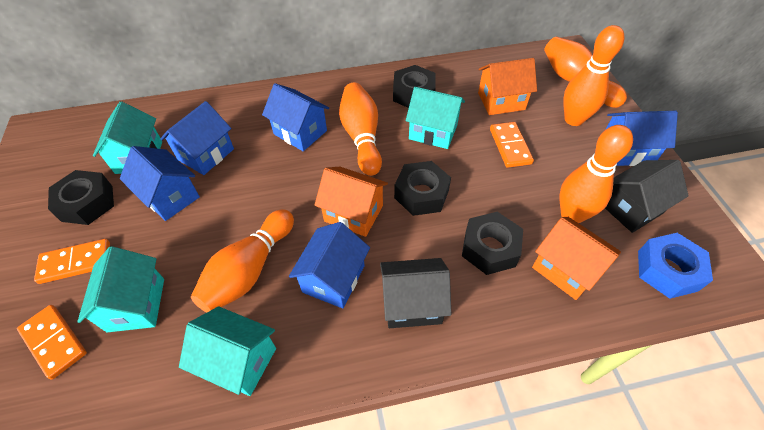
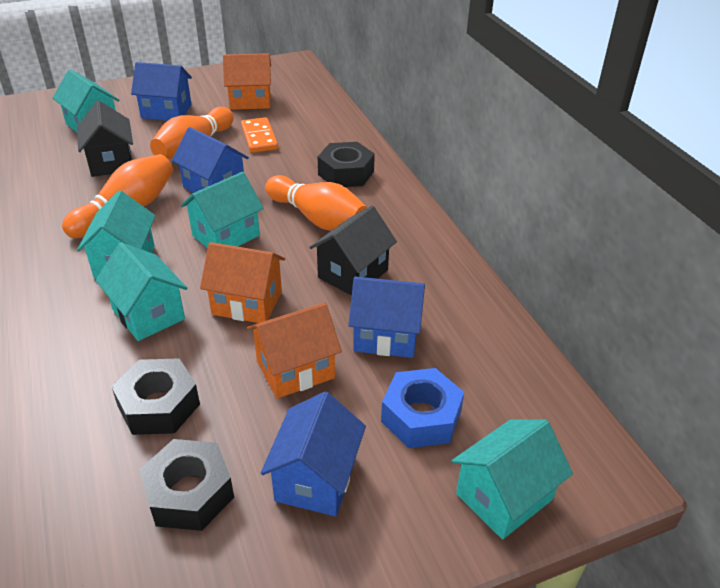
black nut: 4 -> 3
blue house: 5 -> 4
orange bowling pin: 5 -> 3
orange domino: 3 -> 1
turquoise house: 4 -> 5

